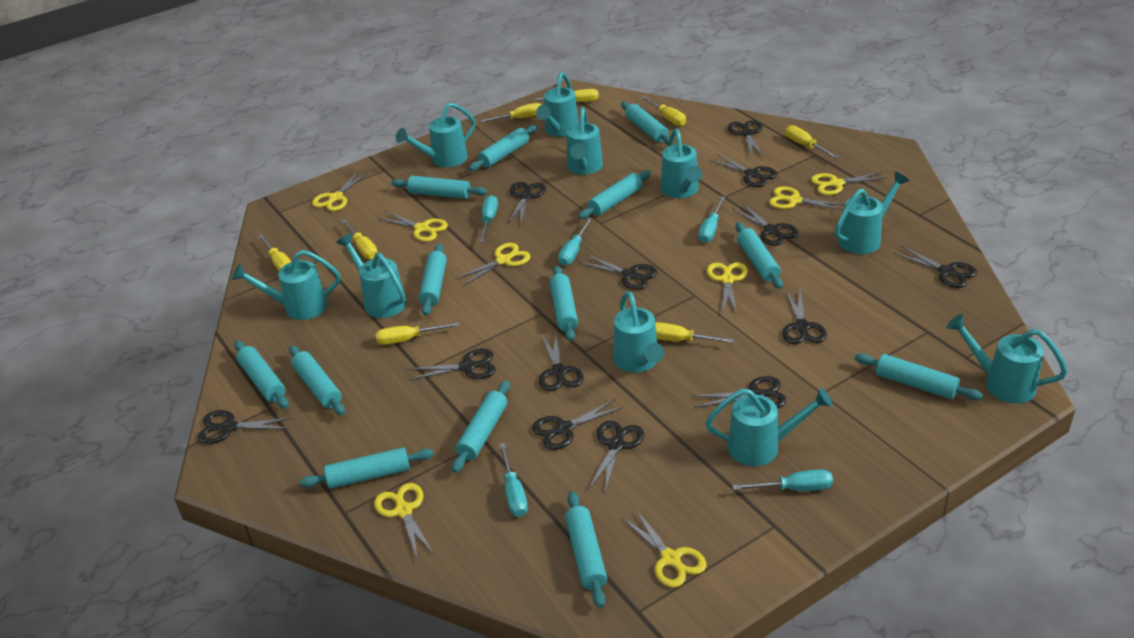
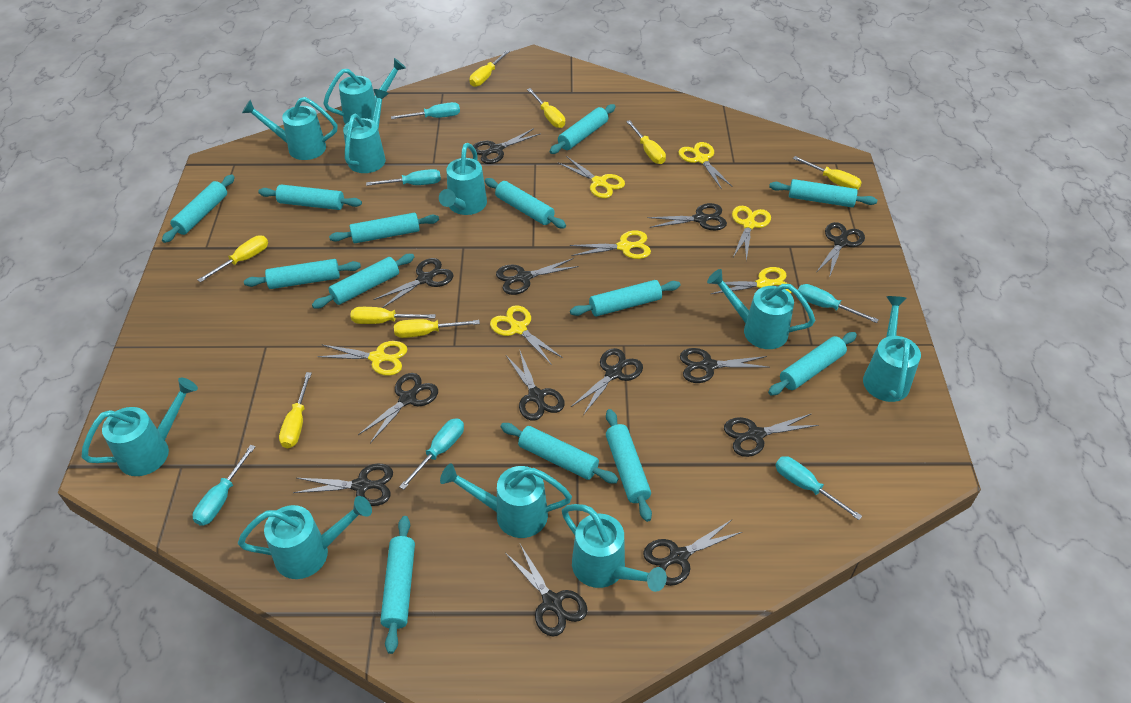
turquoise screwdriver: 5 -> 6
yellow scissors: 8 -> 7

